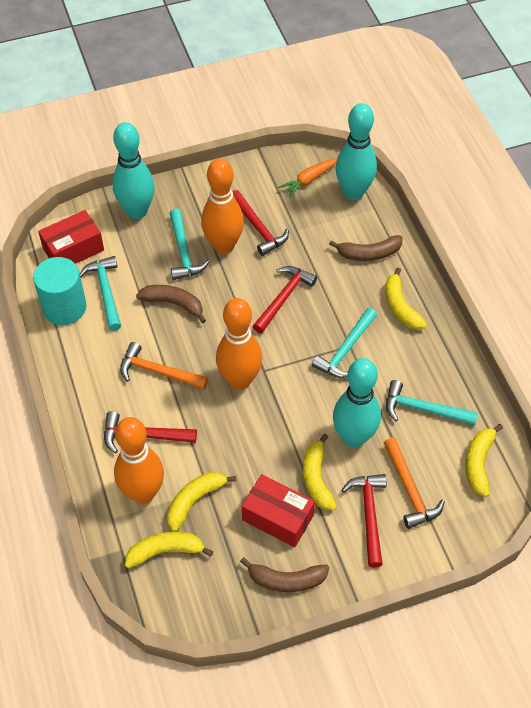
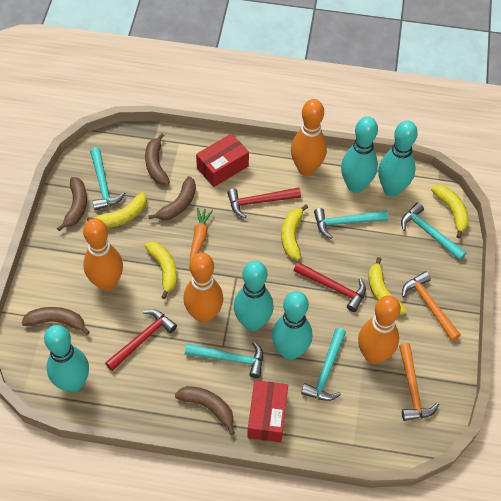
brown banana: 3 -> 5
orange bowling pin: 3 -> 4
red hammer: 4 -> 3
turquoise bowling pin: 3 -> 5
turquoise cylinder: 1 -> 0
turquoise hammer: 4 -> 5

